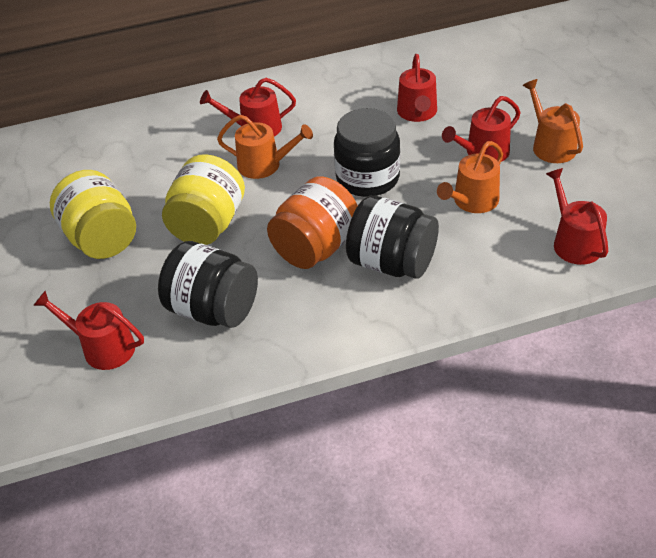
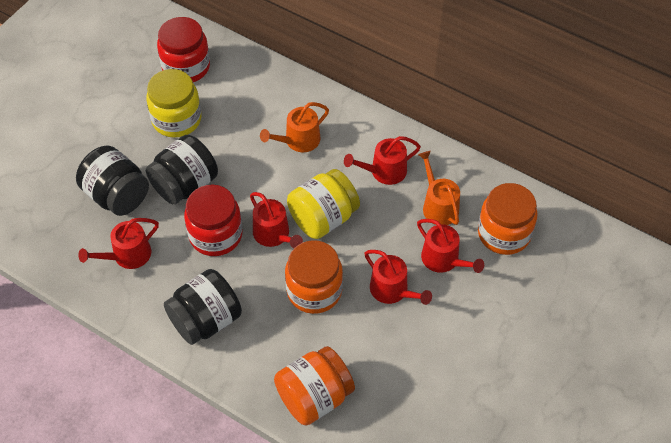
orange jar: 1 -> 3
orange watering can: 3 -> 2
red jar: 0 -> 2

